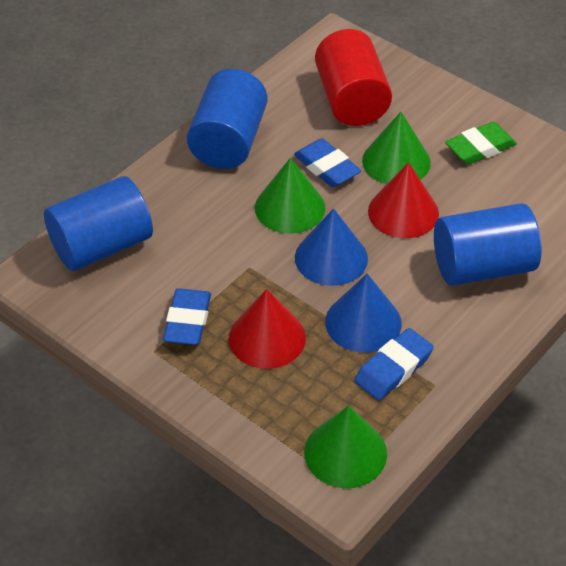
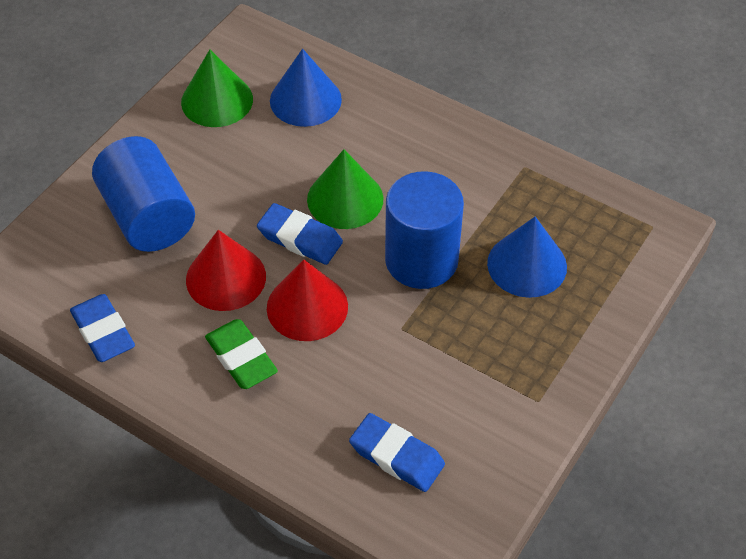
blue cylinder: 3 -> 2
green cone: 3 -> 2
red cylinder: 1 -> 0

